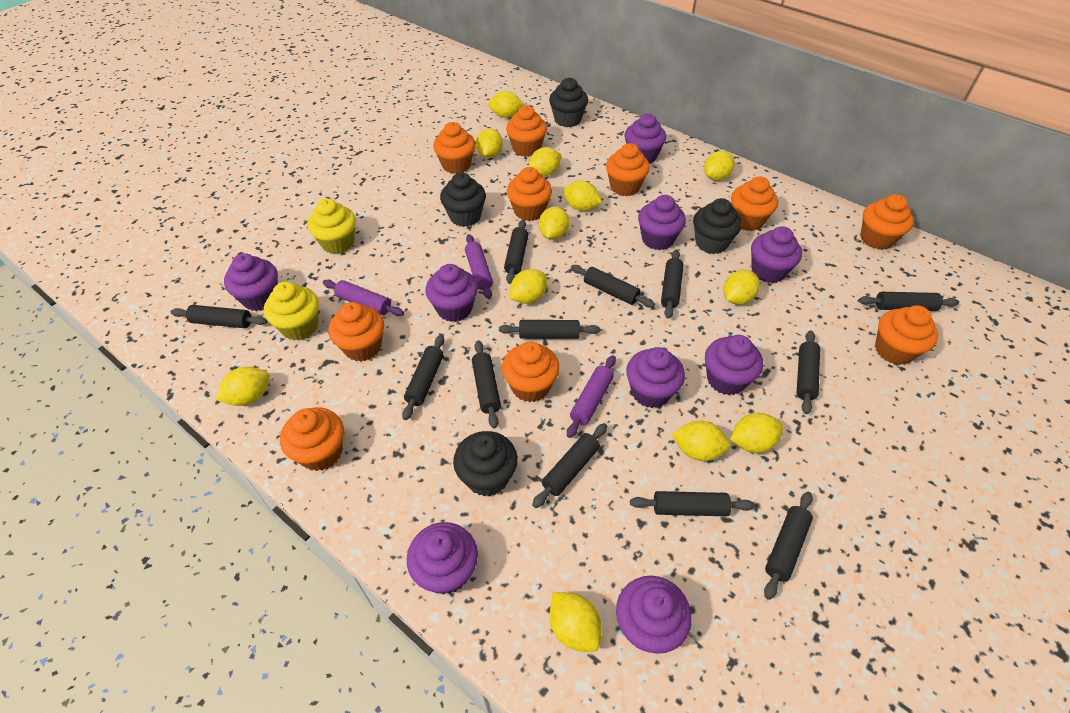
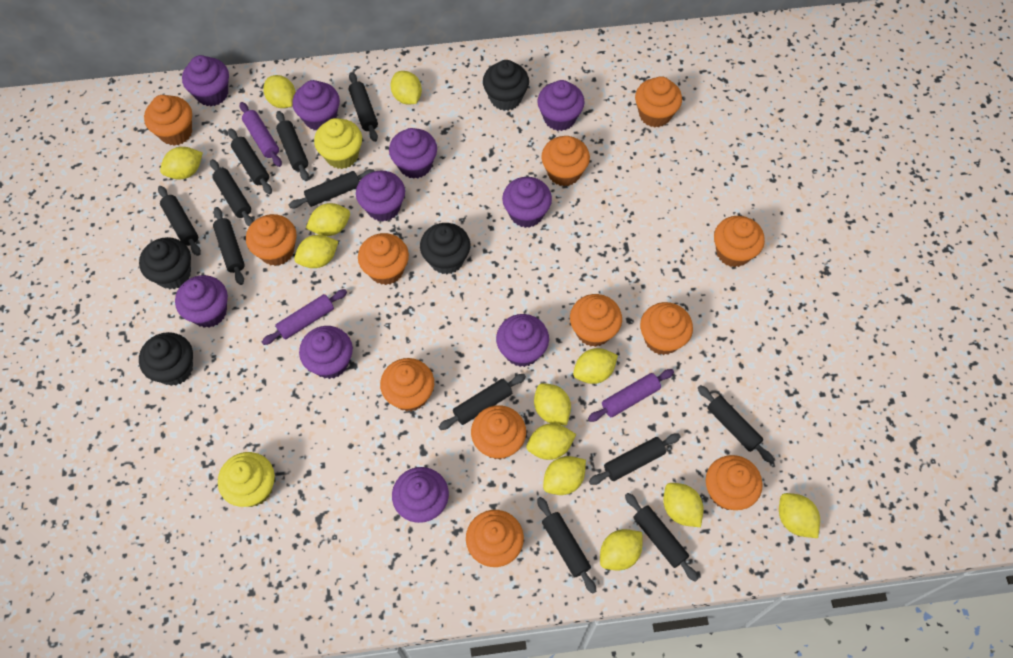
orange cupcake: 10 -> 12
purple cupcake: 9 -> 10

